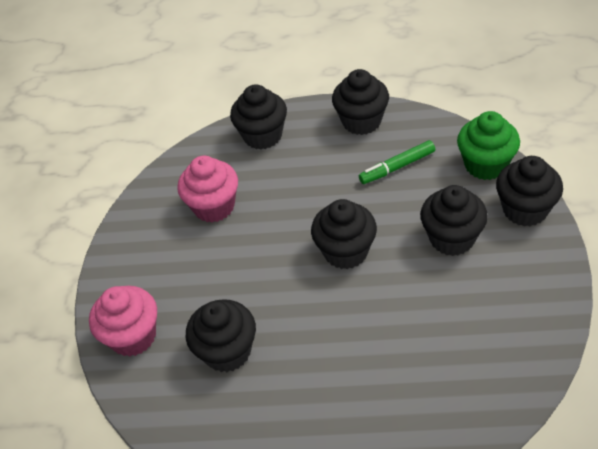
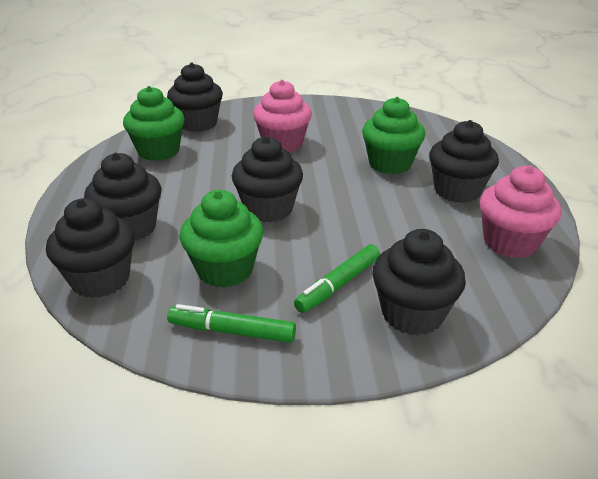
green cupcake: 1 -> 3
green marker: 1 -> 2

